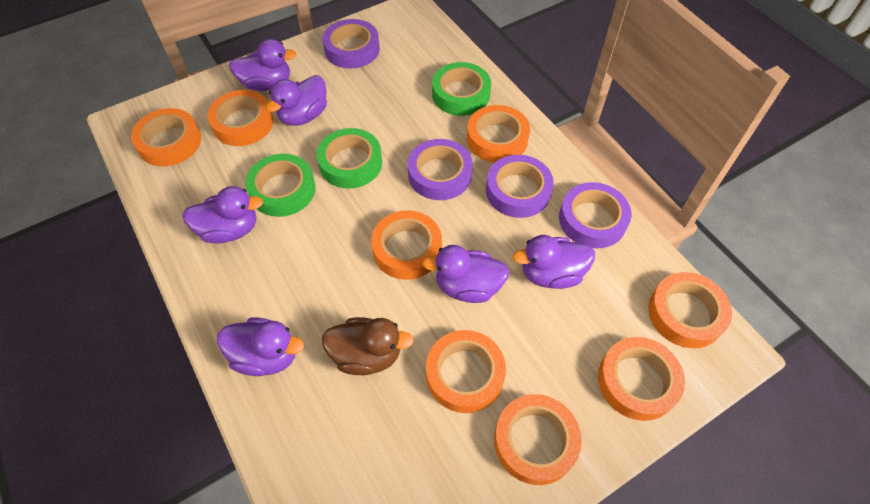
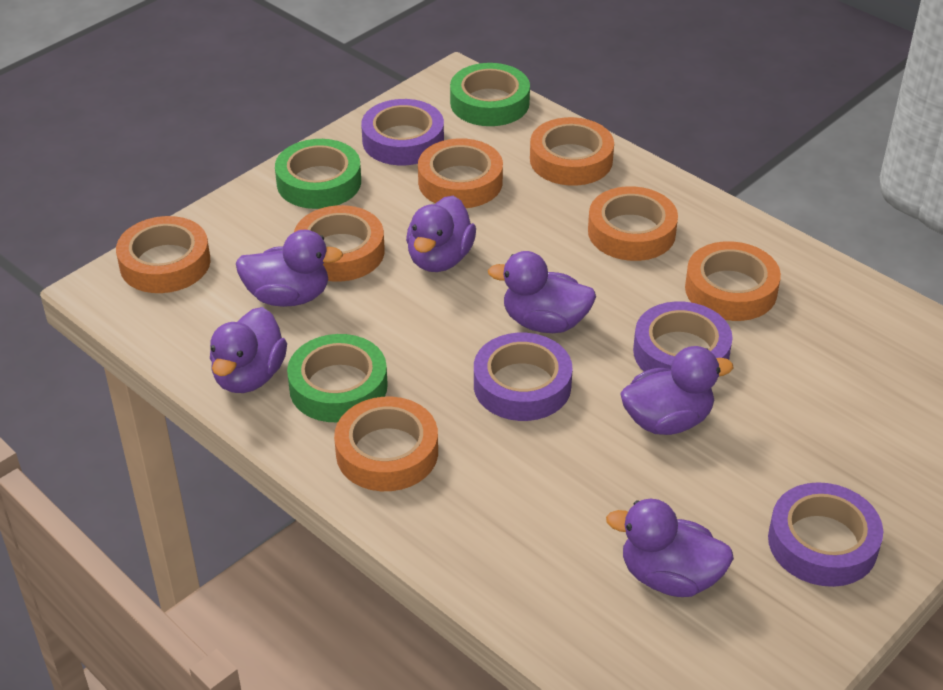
brown duck: 1 -> 0
orange tape: 8 -> 7

